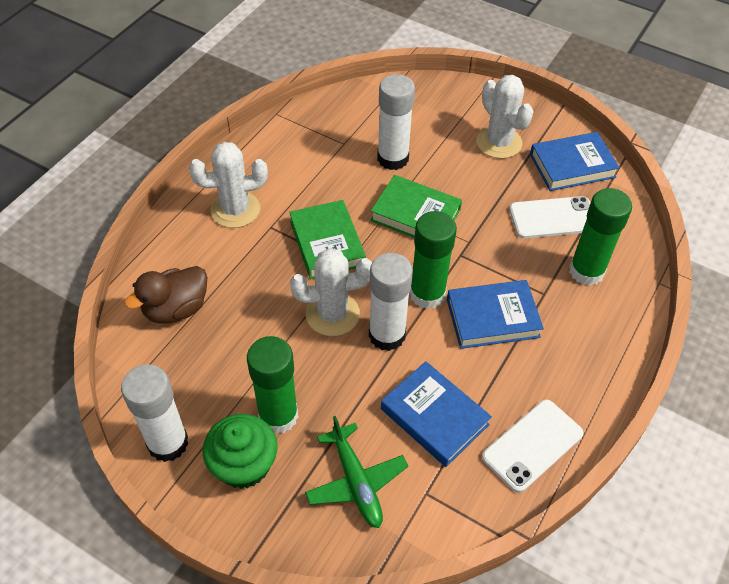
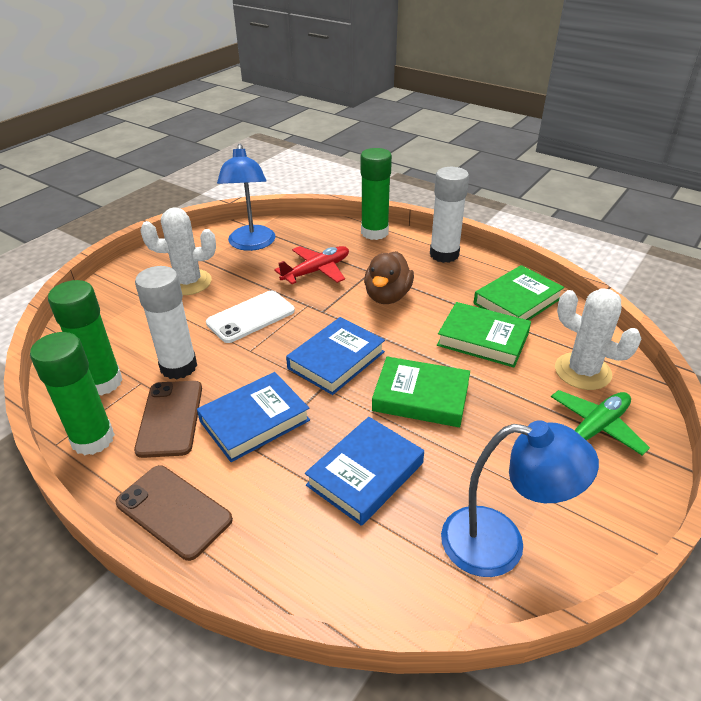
blue lamp: 0 -> 2
brown phone: 0 -> 2
green book: 2 -> 3
green cupcake: 1 -> 0
red plane: 0 -> 1
white cactus: 3 -> 2
white glue stick: 3 -> 2
white phone: 2 -> 1

